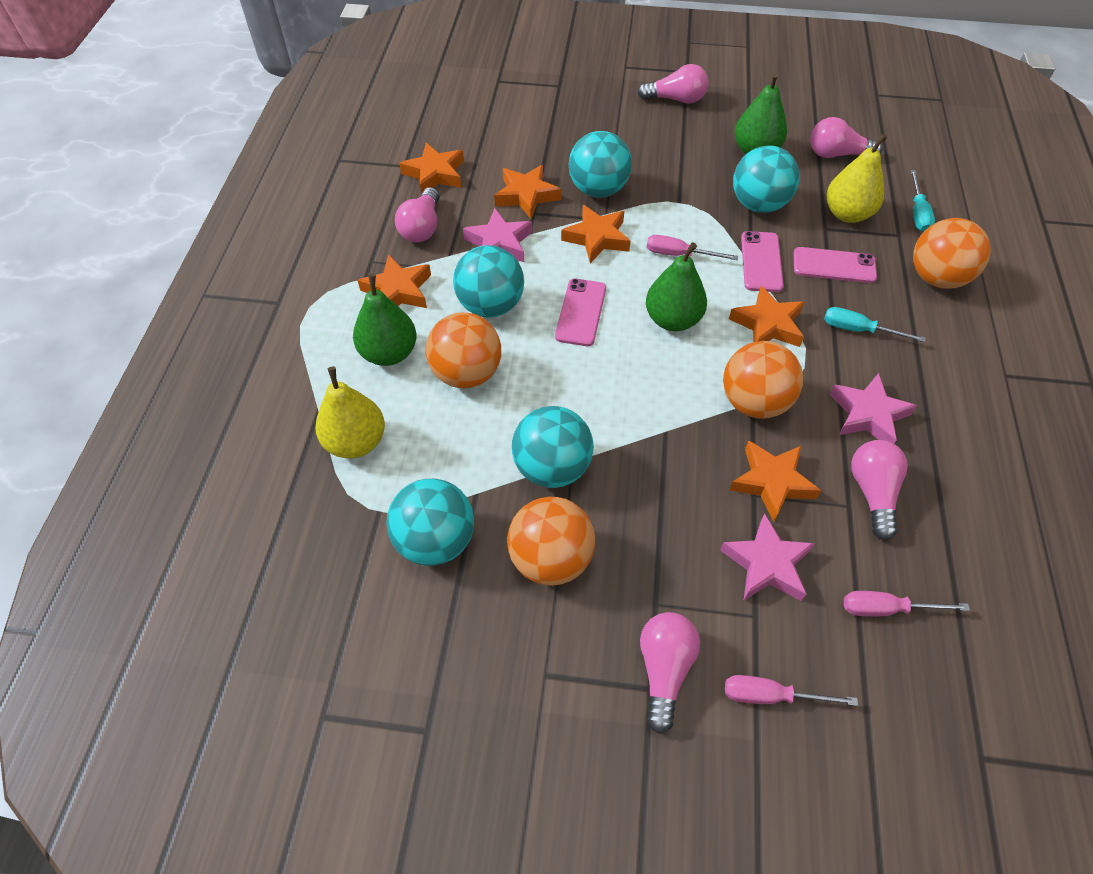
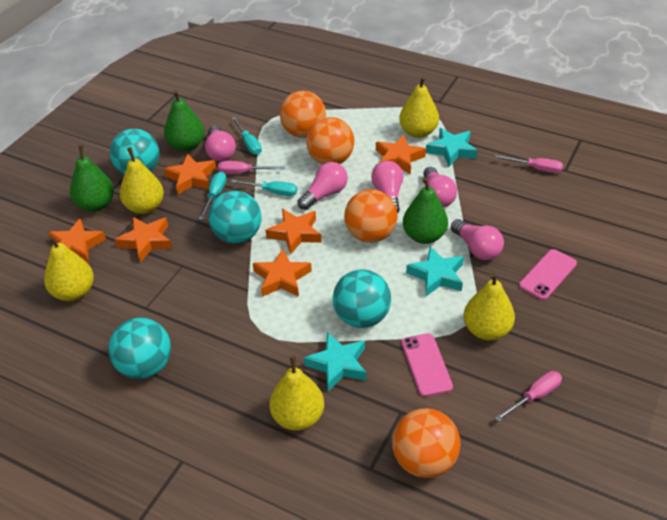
pink phone: 3 -> 2
pink star: 3 -> 0
turquoise ball: 5 -> 4
turquoise screwdriver: 2 -> 3
turquoise star: 0 -> 3
yellow pear: 2 -> 5

